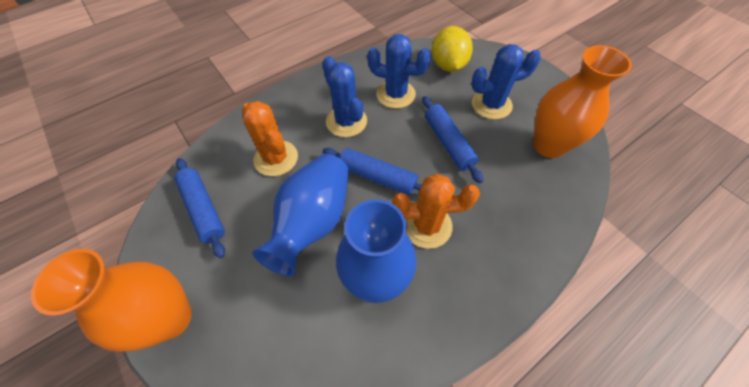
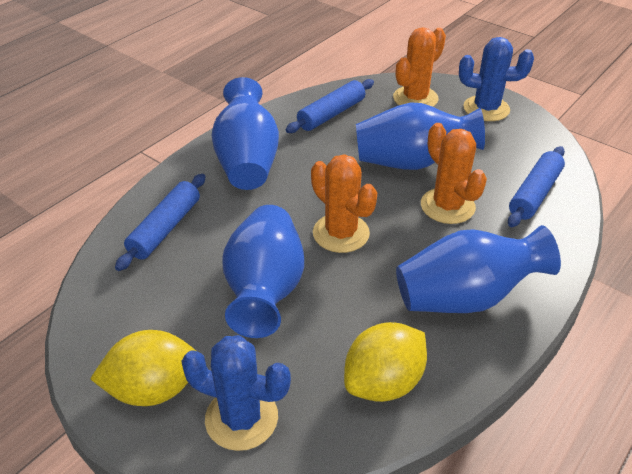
blue cactus: 3 -> 2
blue vase: 2 -> 4
orange cactus: 2 -> 3
orange vase: 2 -> 0
yellow lemon: 1 -> 2

